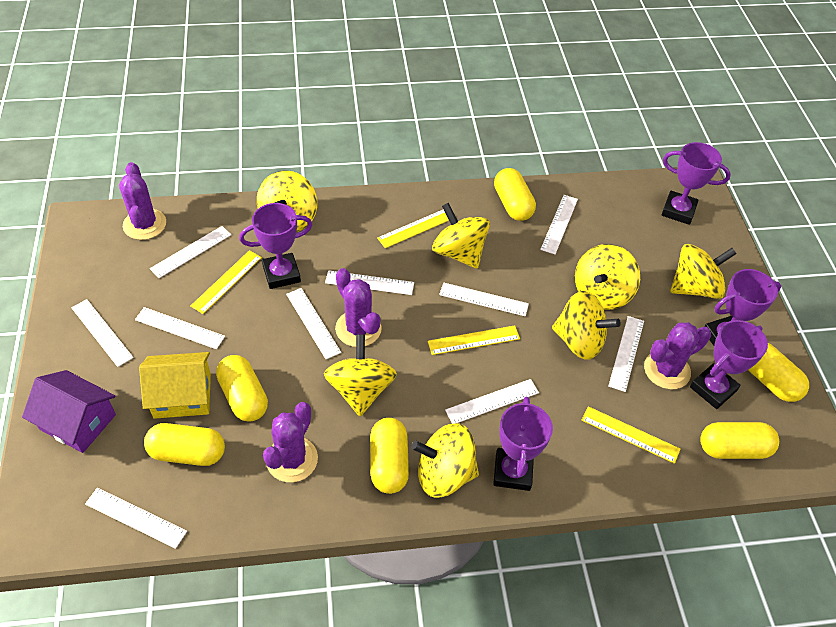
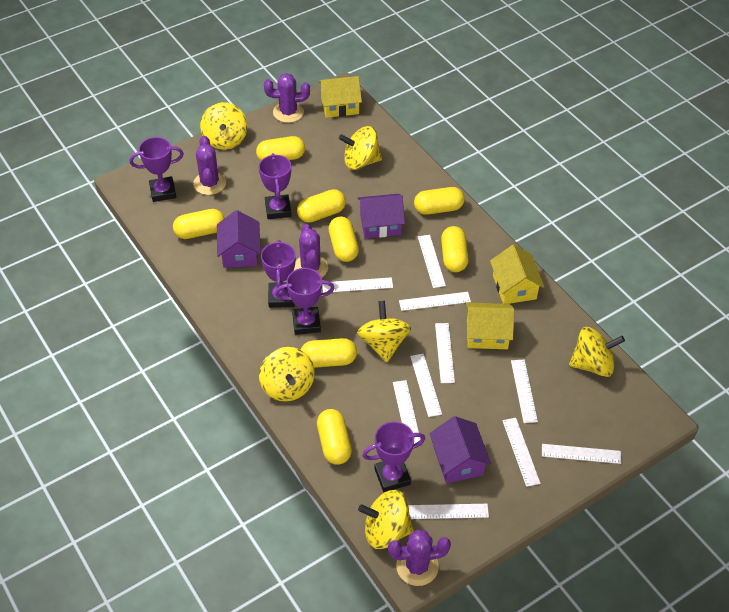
purple house: 1 -> 3
yellow capsule: 6 -> 8
yellow house: 1 -> 3
yellow ruler: 4 -> 0
yellow spinning top: 7 -> 6

